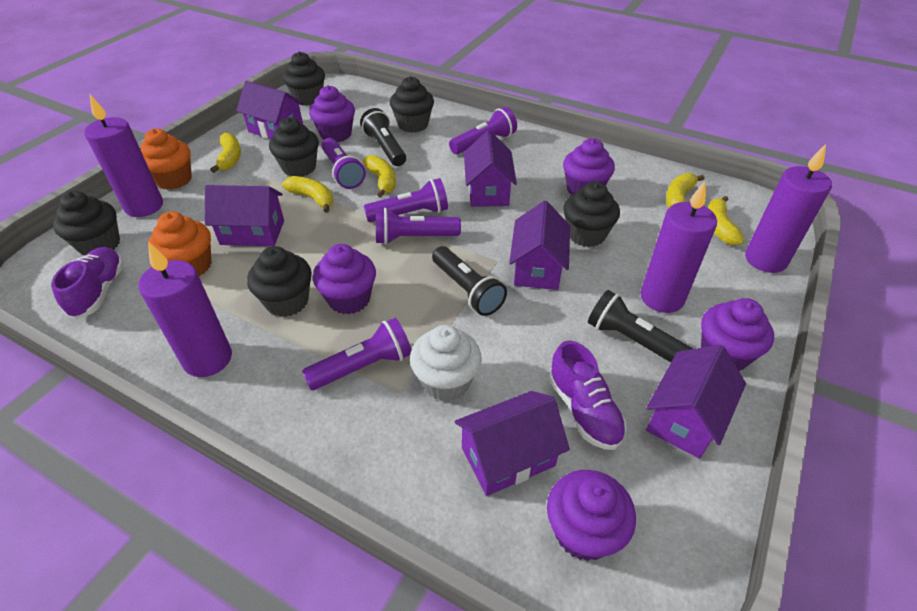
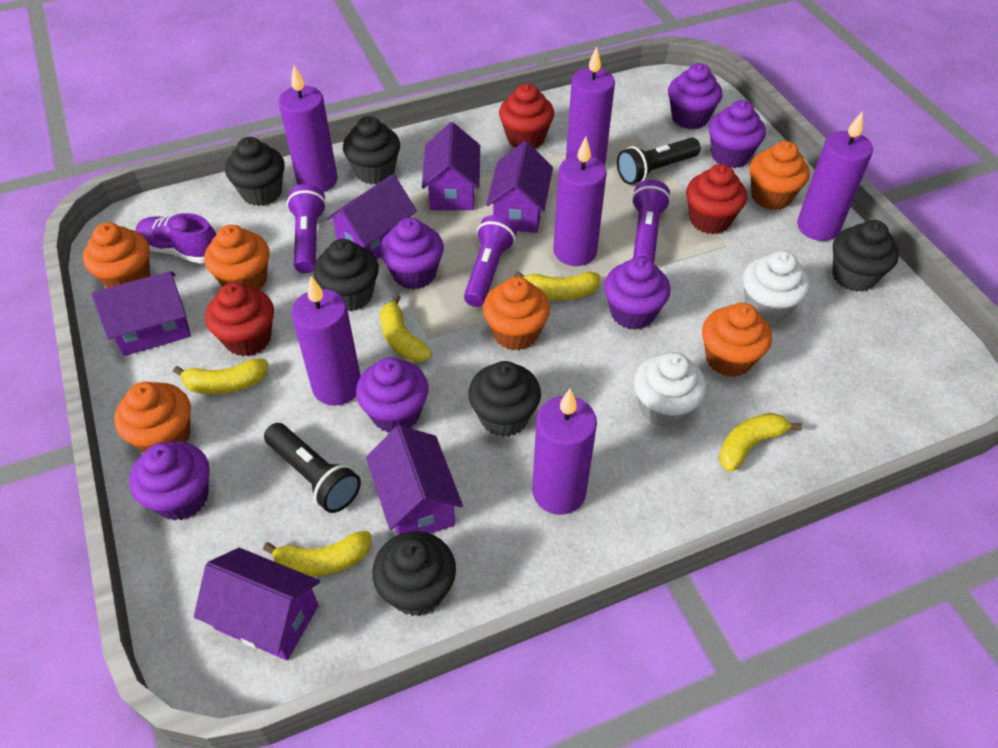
black flashlight: 3 -> 2
orange cupcake: 2 -> 6
purple candle: 4 -> 6
purple cupcake: 5 -> 6
purple flashlight: 5 -> 3
purple shoe: 2 -> 1
red cupcake: 0 -> 3
white cupcake: 1 -> 2

